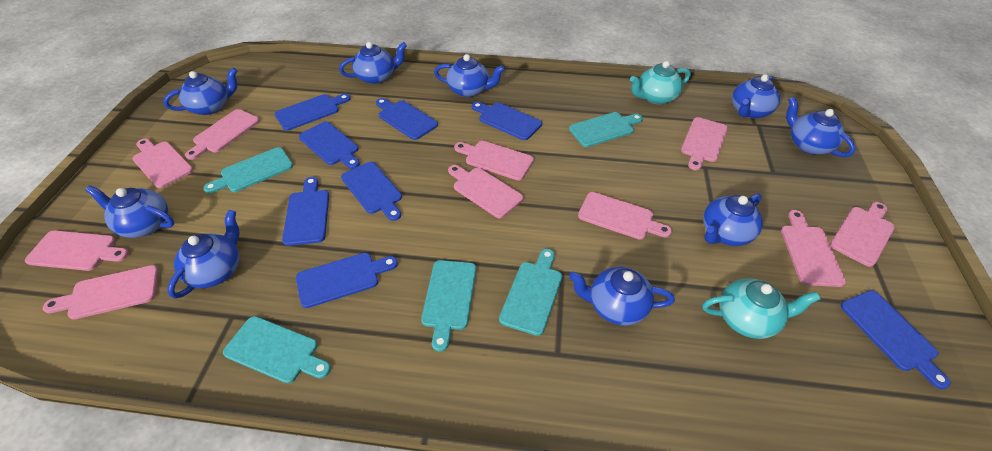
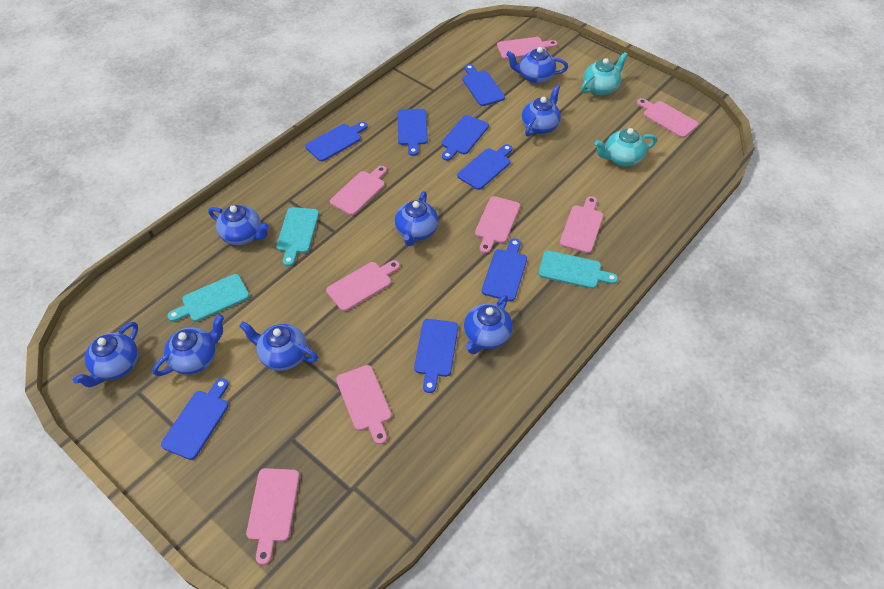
blue teapot: 9 -> 8
pink cutting board: 10 -> 8
turquoise cutting board: 5 -> 3

